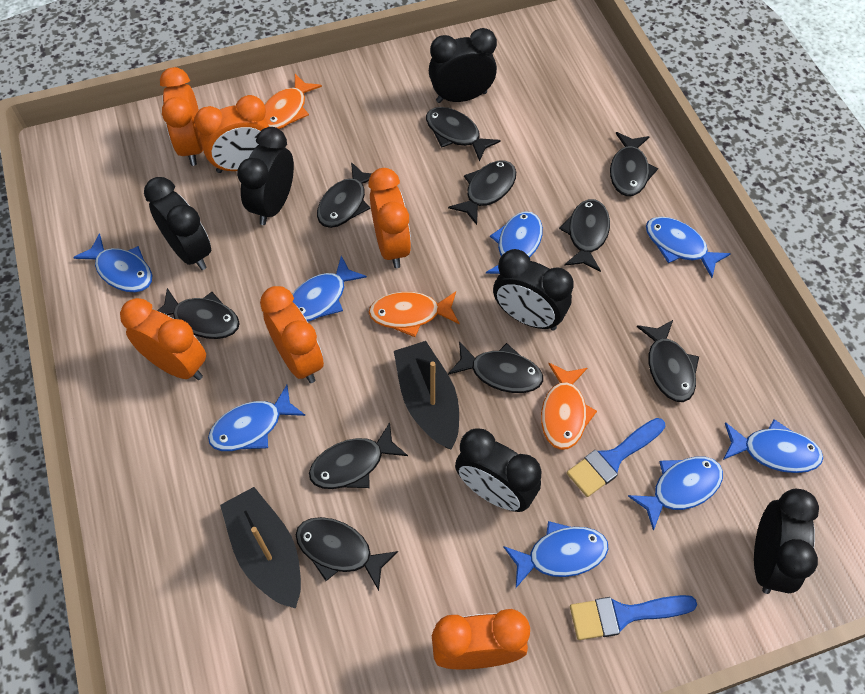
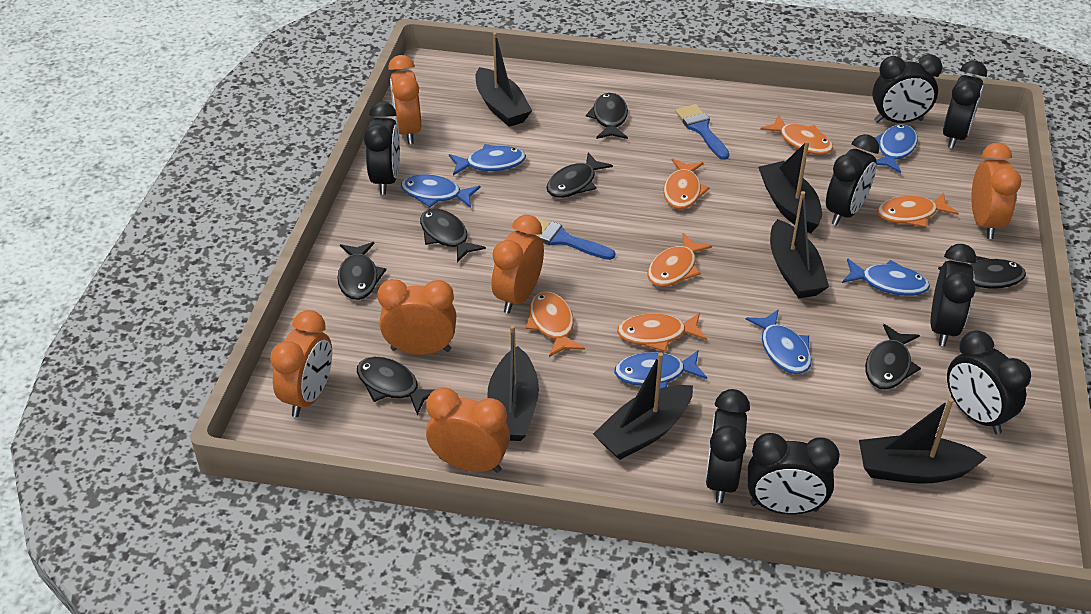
black boat: 2 -> 6
black clock: 6 -> 8
black fish: 10 -> 7
blue fish: 8 -> 6
orange fish: 3 -> 6

